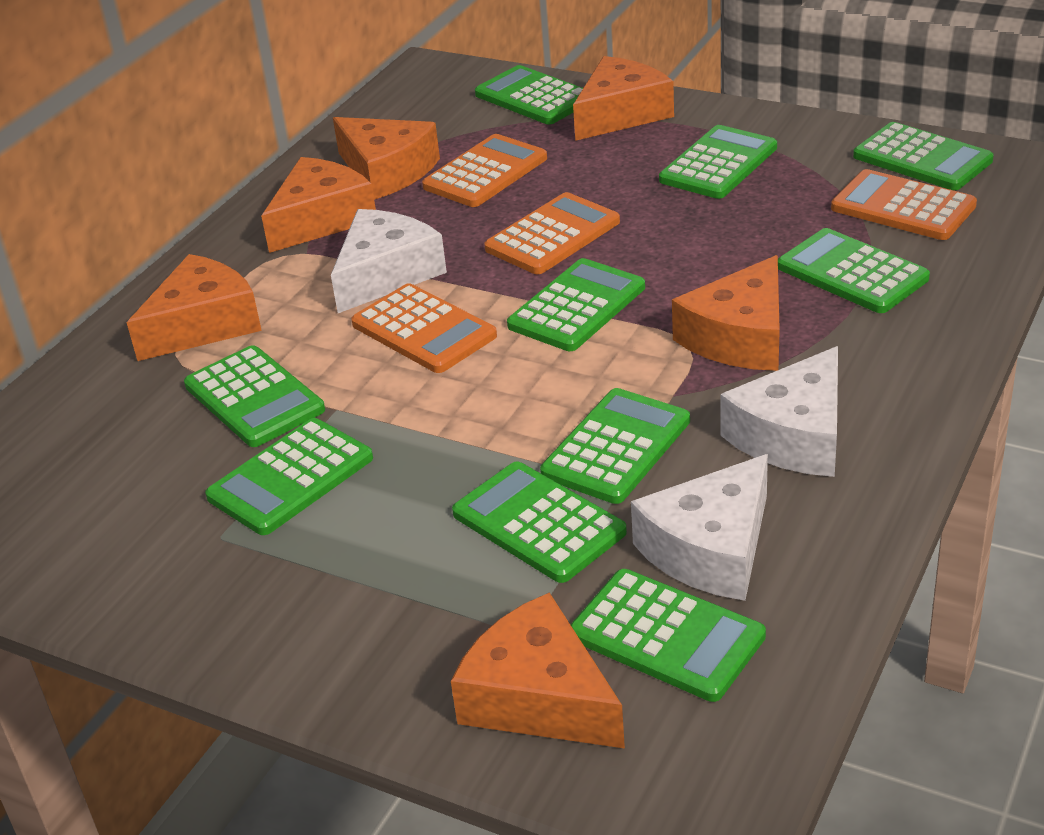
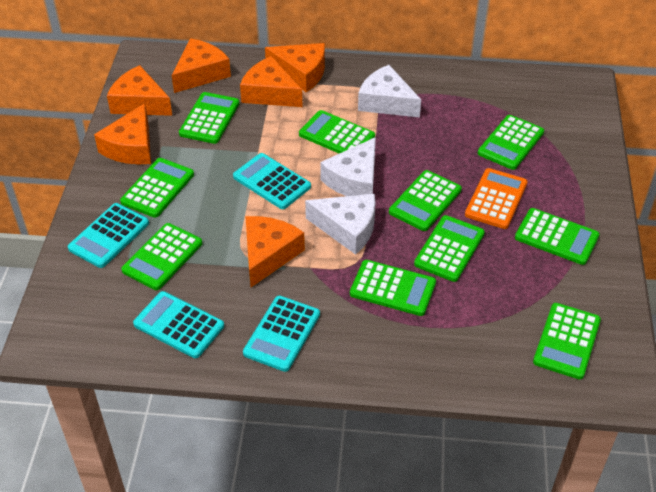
orange calculator: 4 -> 1
turquoise calculator: 0 -> 4

